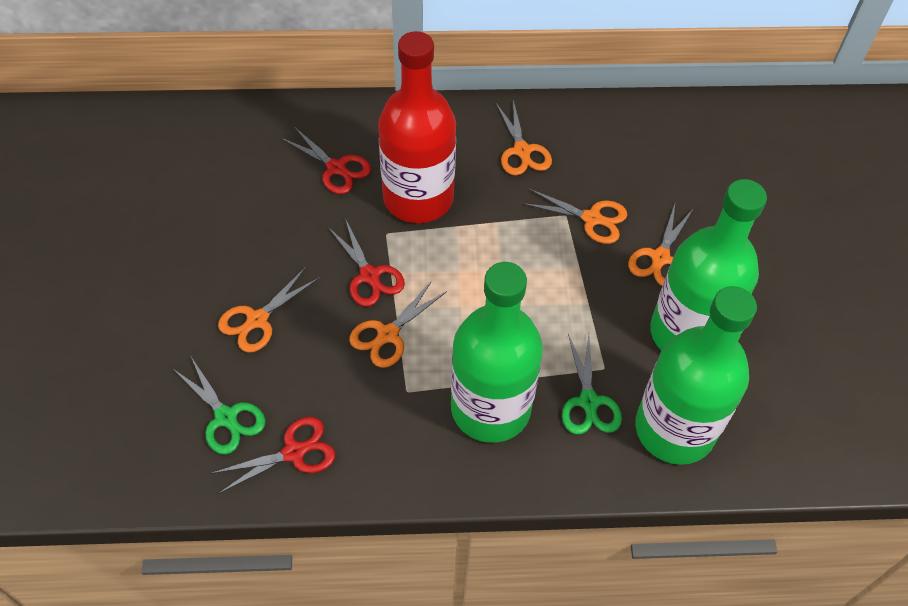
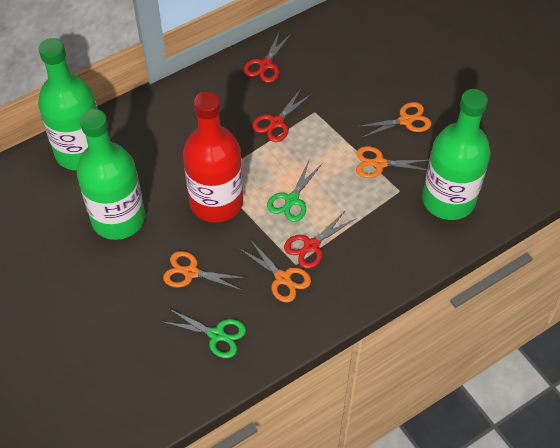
orange scissors: 5 -> 4

